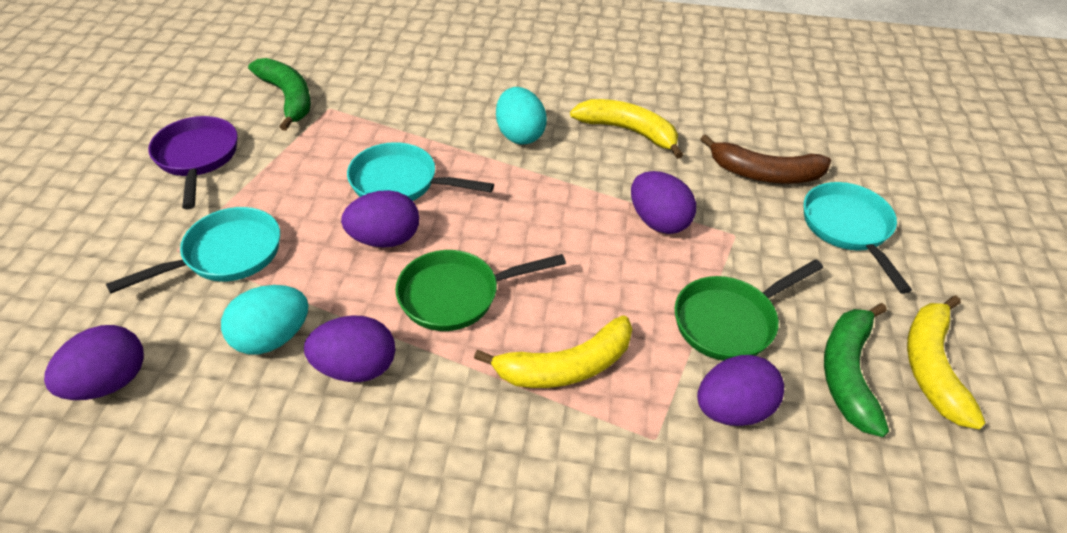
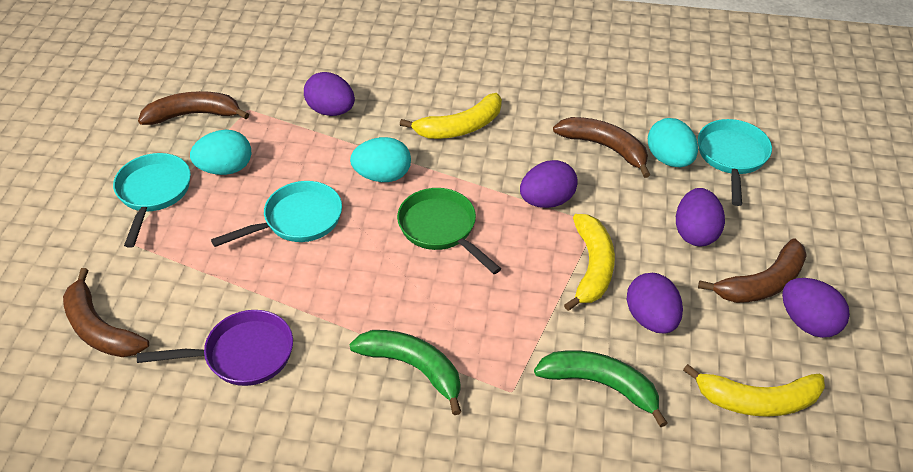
brown banana: 1 -> 4
green pan: 2 -> 1
turquoise egg: 2 -> 3

